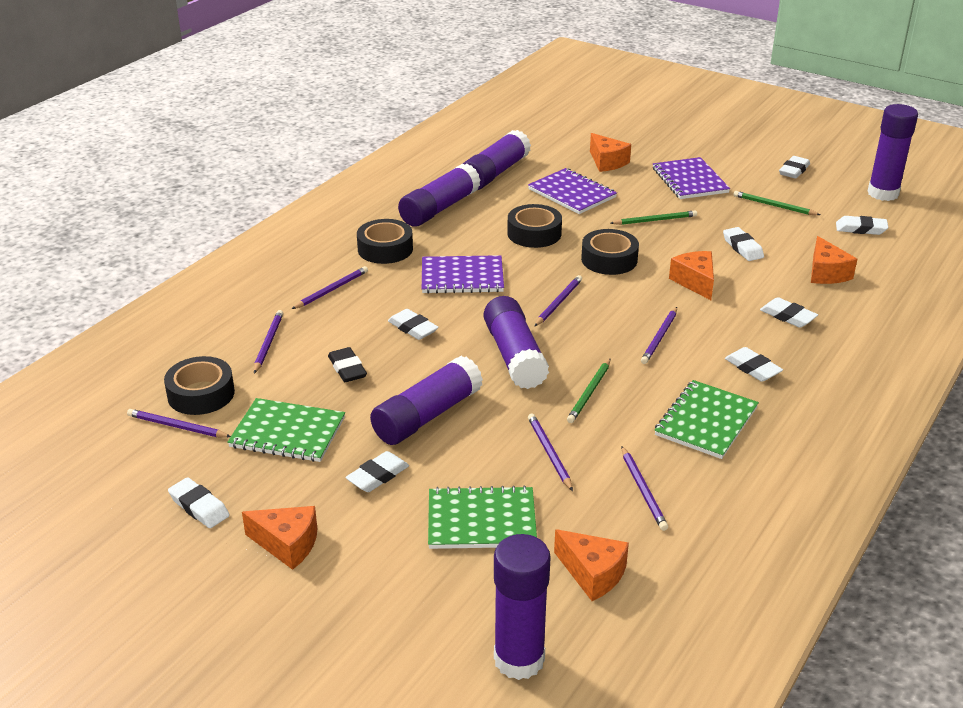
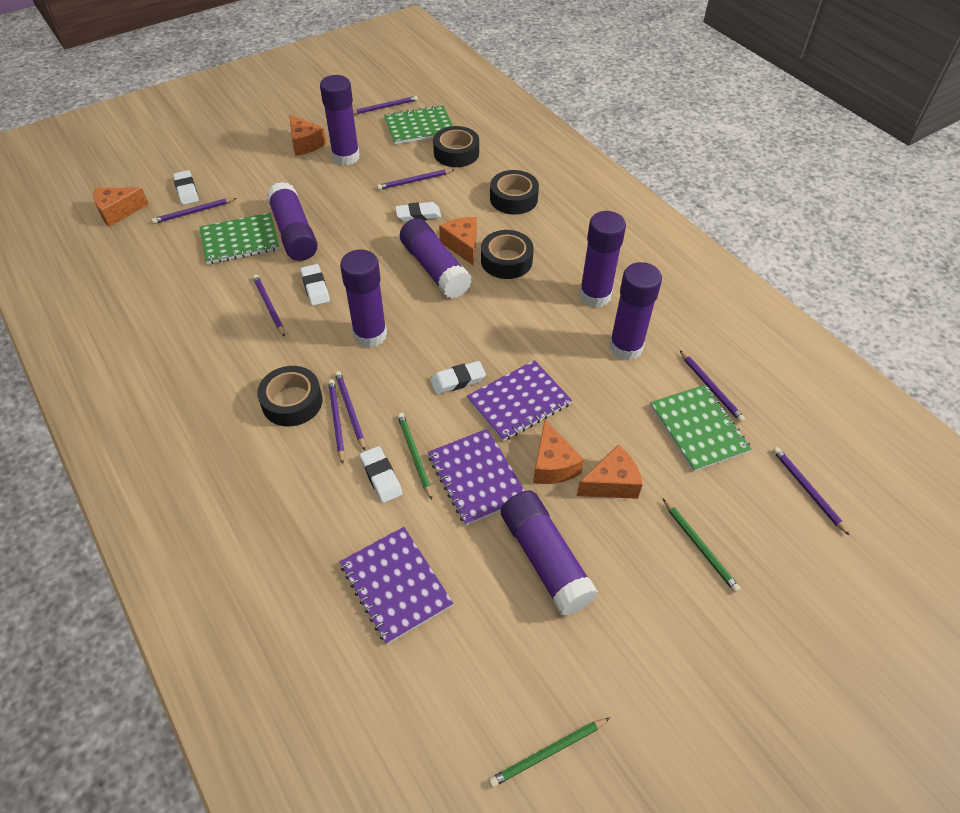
black eraser: 1 -> 0
purple glue stick: 6 -> 7
purple pencil: 7 -> 8
white eraser: 8 -> 5

